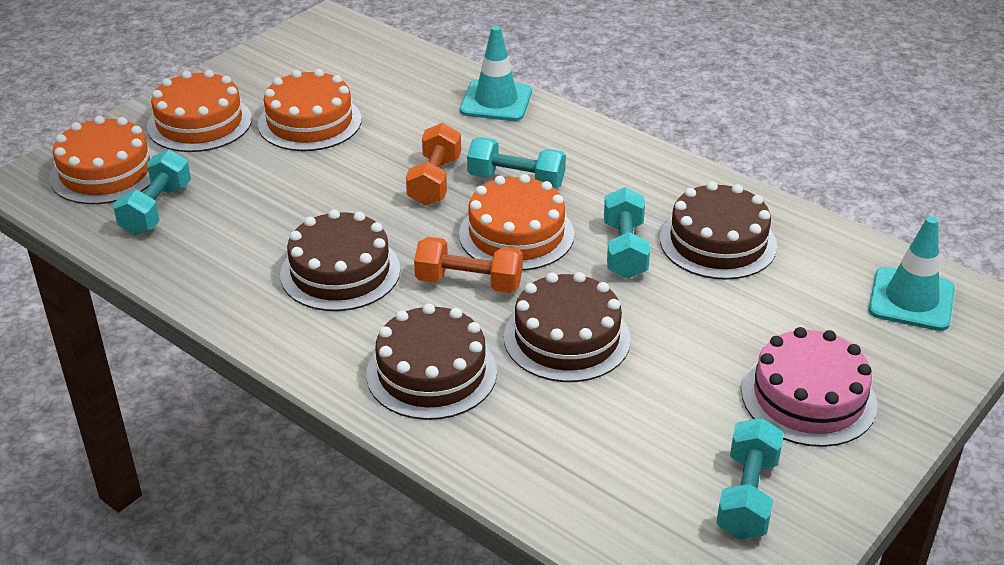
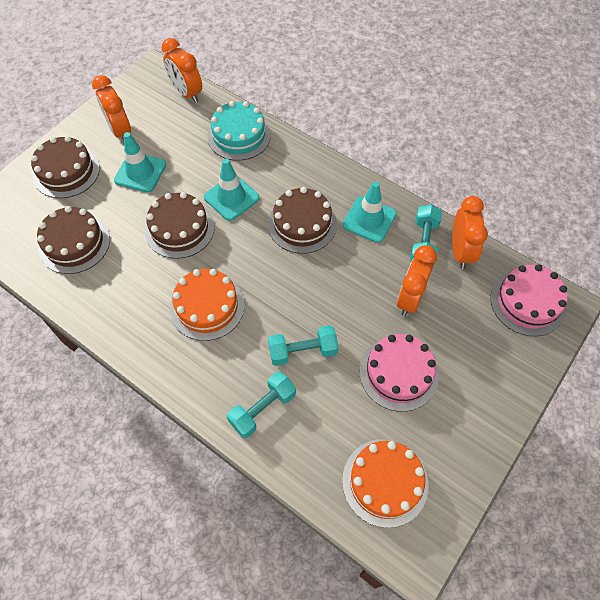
orange cake: 4 -> 2
orange clock: 0 -> 4
orange dumbbell: 2 -> 0
pink cake: 1 -> 2
turquoise cake: 0 -> 1
turquoise dumbbell: 4 -> 3
turquoise traffic cone: 2 -> 3

